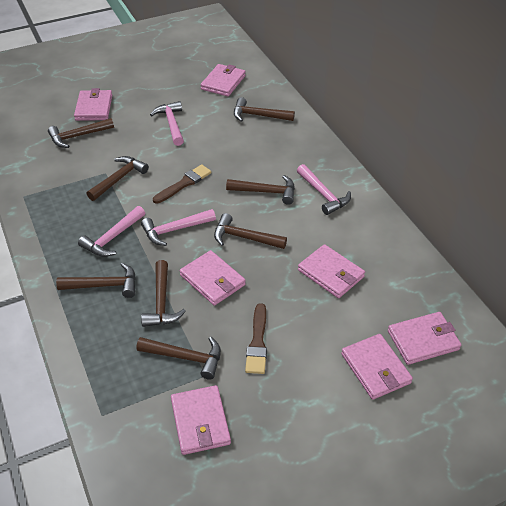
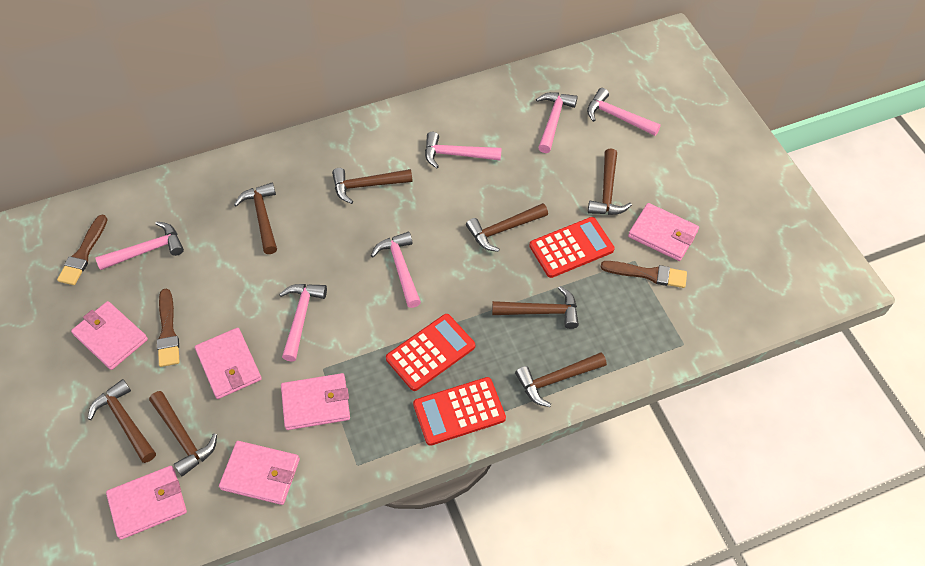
brown brush: 2 -> 3
pink hammer: 4 -> 6
pink wallet: 7 -> 6
red calculator: 0 -> 3

